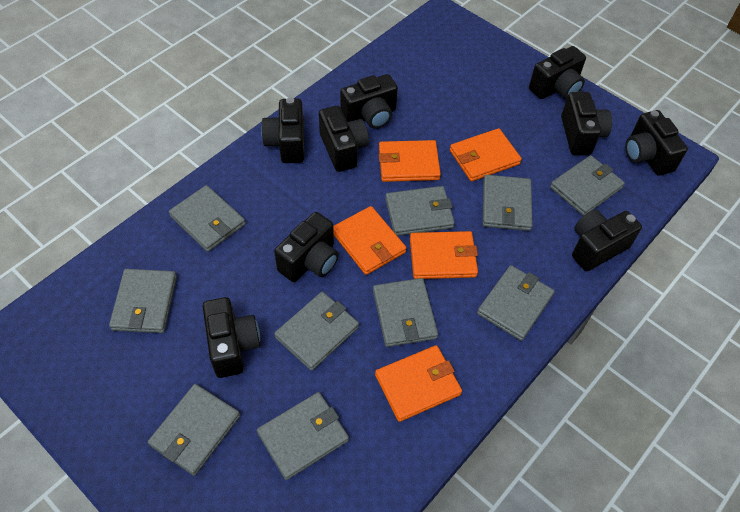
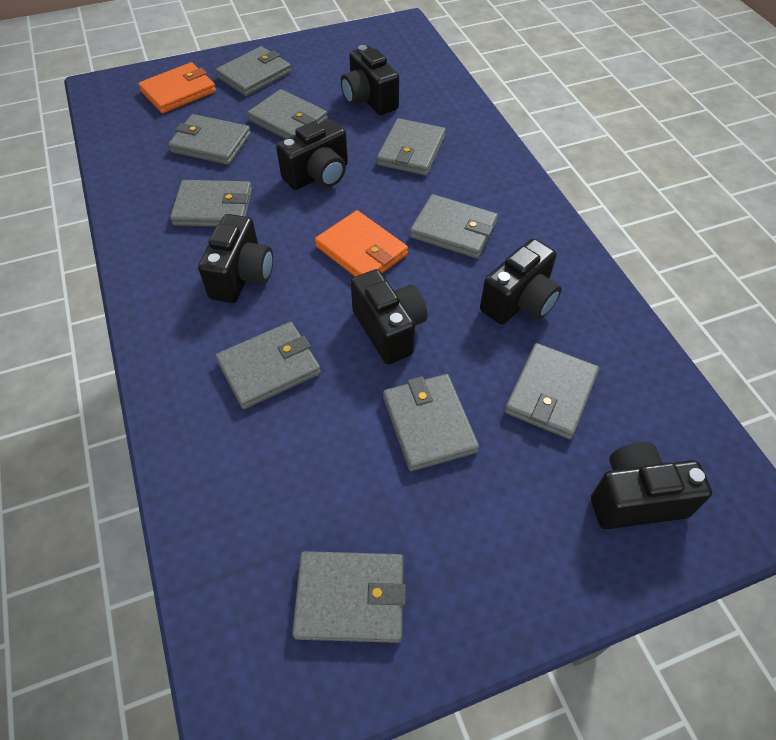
black camera: 9 -> 6
orange wallet: 5 -> 2

